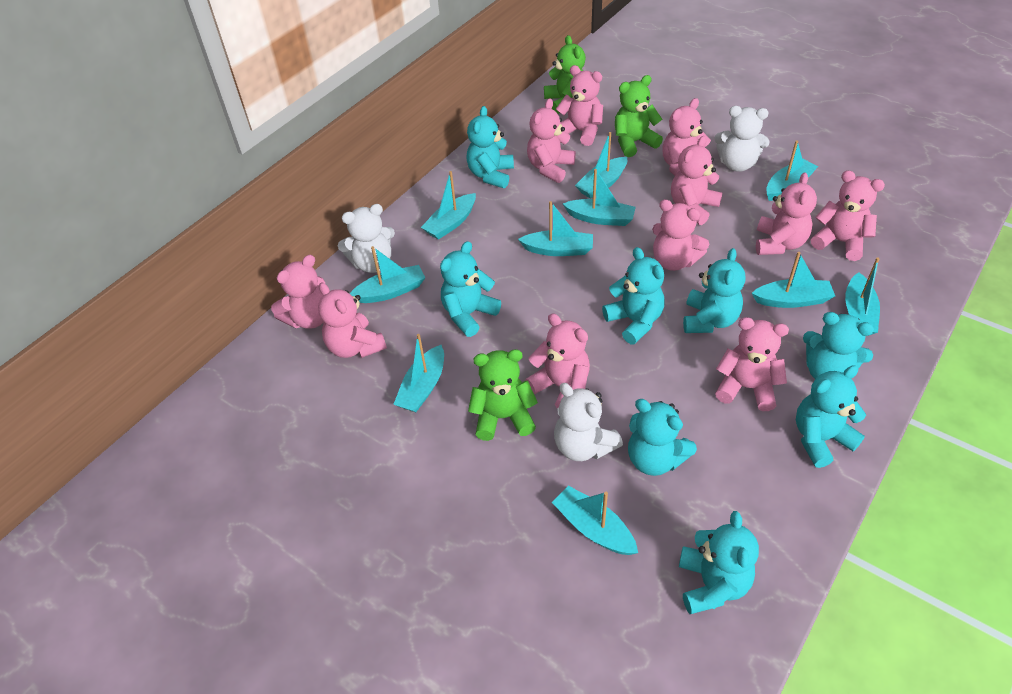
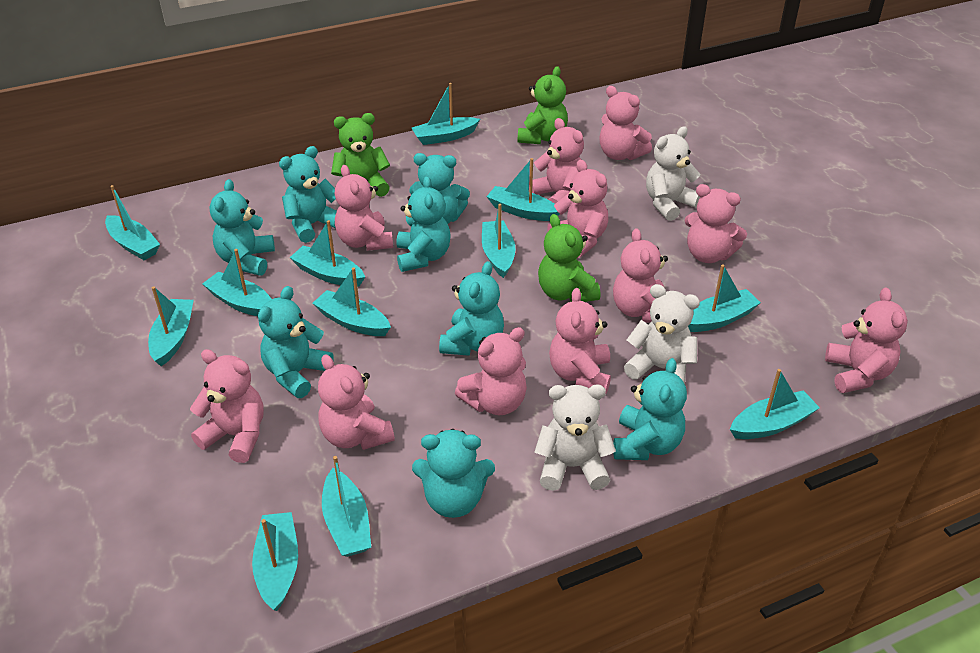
turquoise boat: 10 -> 12

